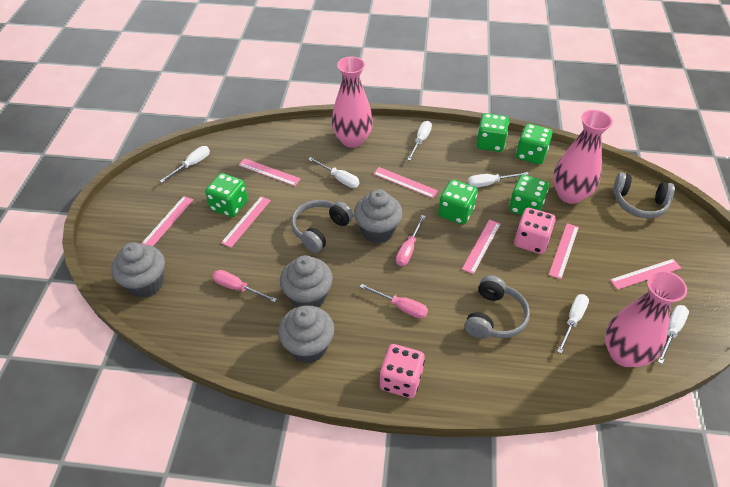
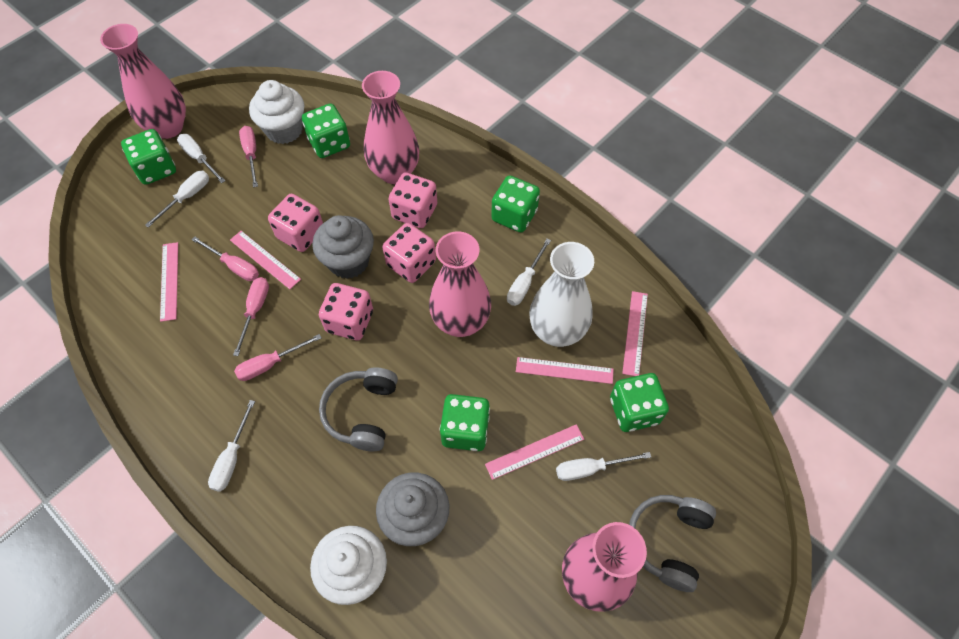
grey cupcake: 4 -> 2
grey headphones: 3 -> 2
pink dice: 2 -> 4
pink ruler: 7 -> 5
pink screwdriver: 3 -> 4
pink vase: 3 -> 4
white cupcake: 0 -> 2
white screwdriver: 6 -> 5
white vase: 0 -> 1

